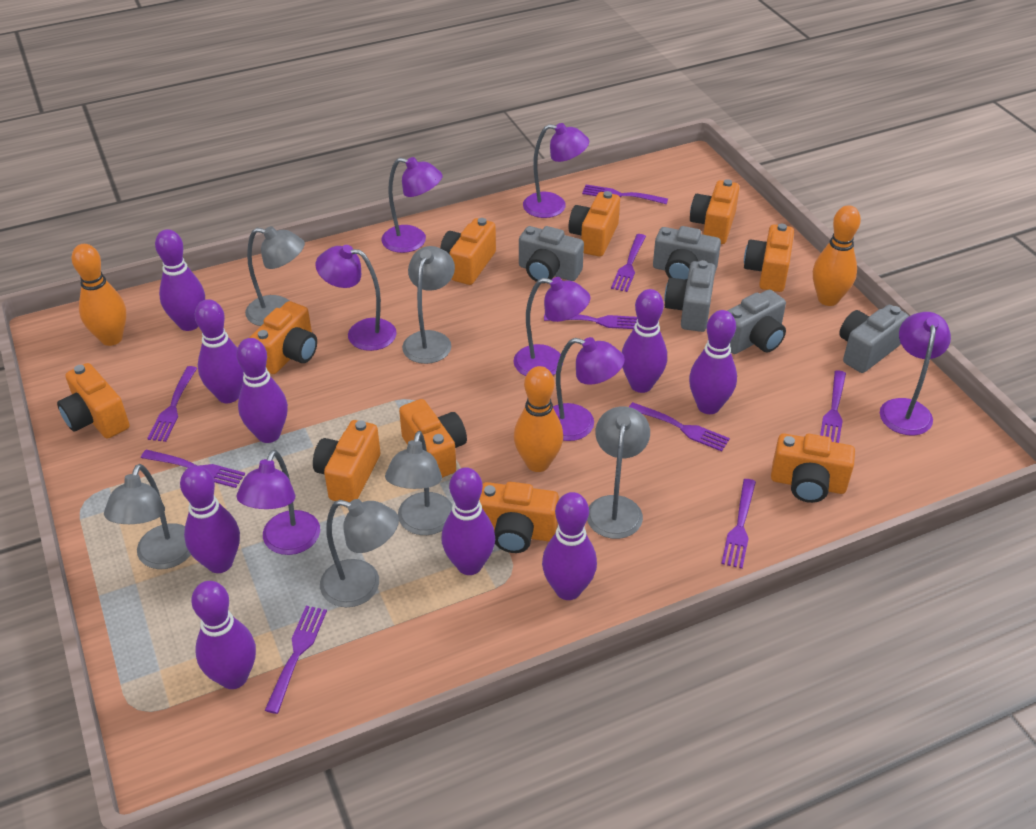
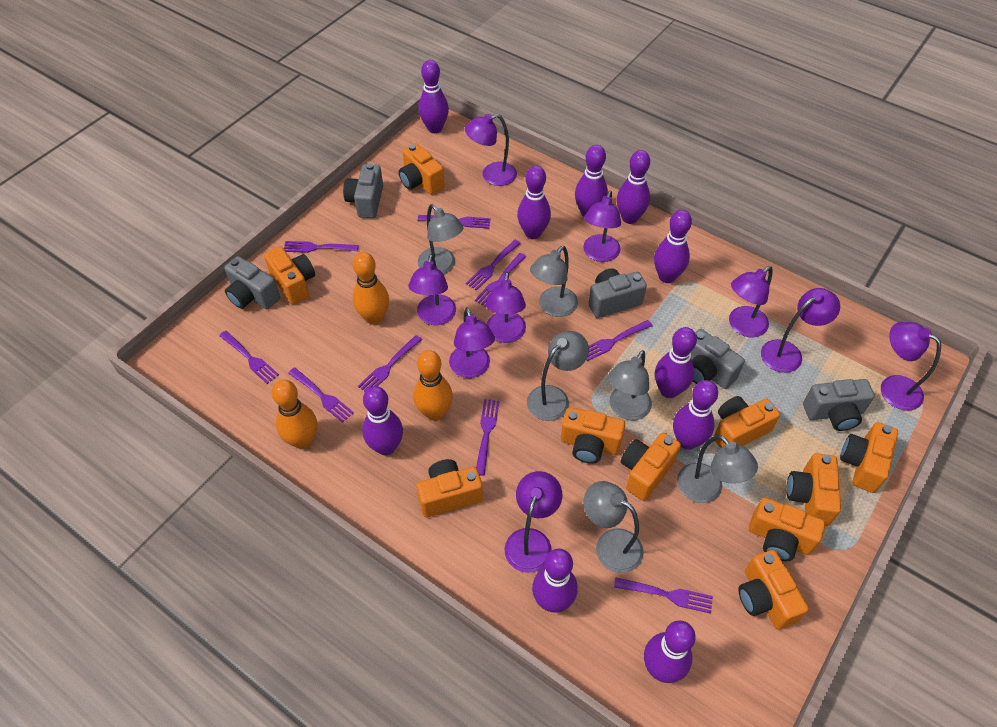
purple bowling pin: 9 -> 10
purple fork: 9 -> 10
purple lamp: 7 -> 9

